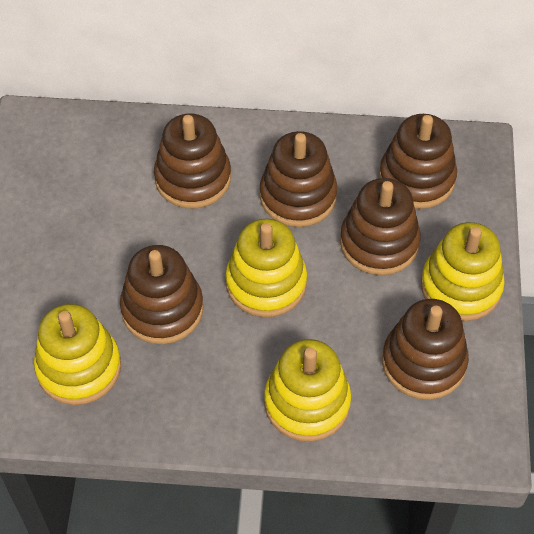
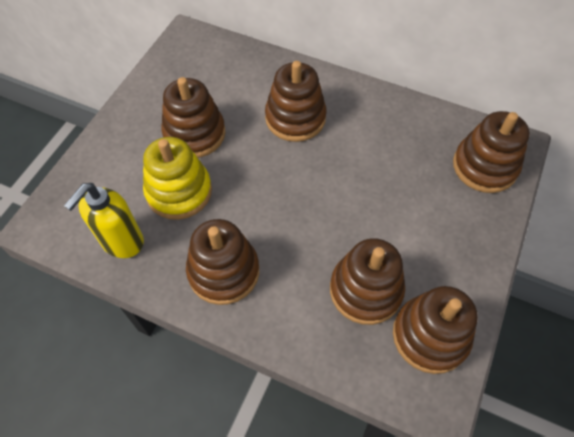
yellow soap dispenser: 0 -> 1
yellow stacking toy: 4 -> 1

